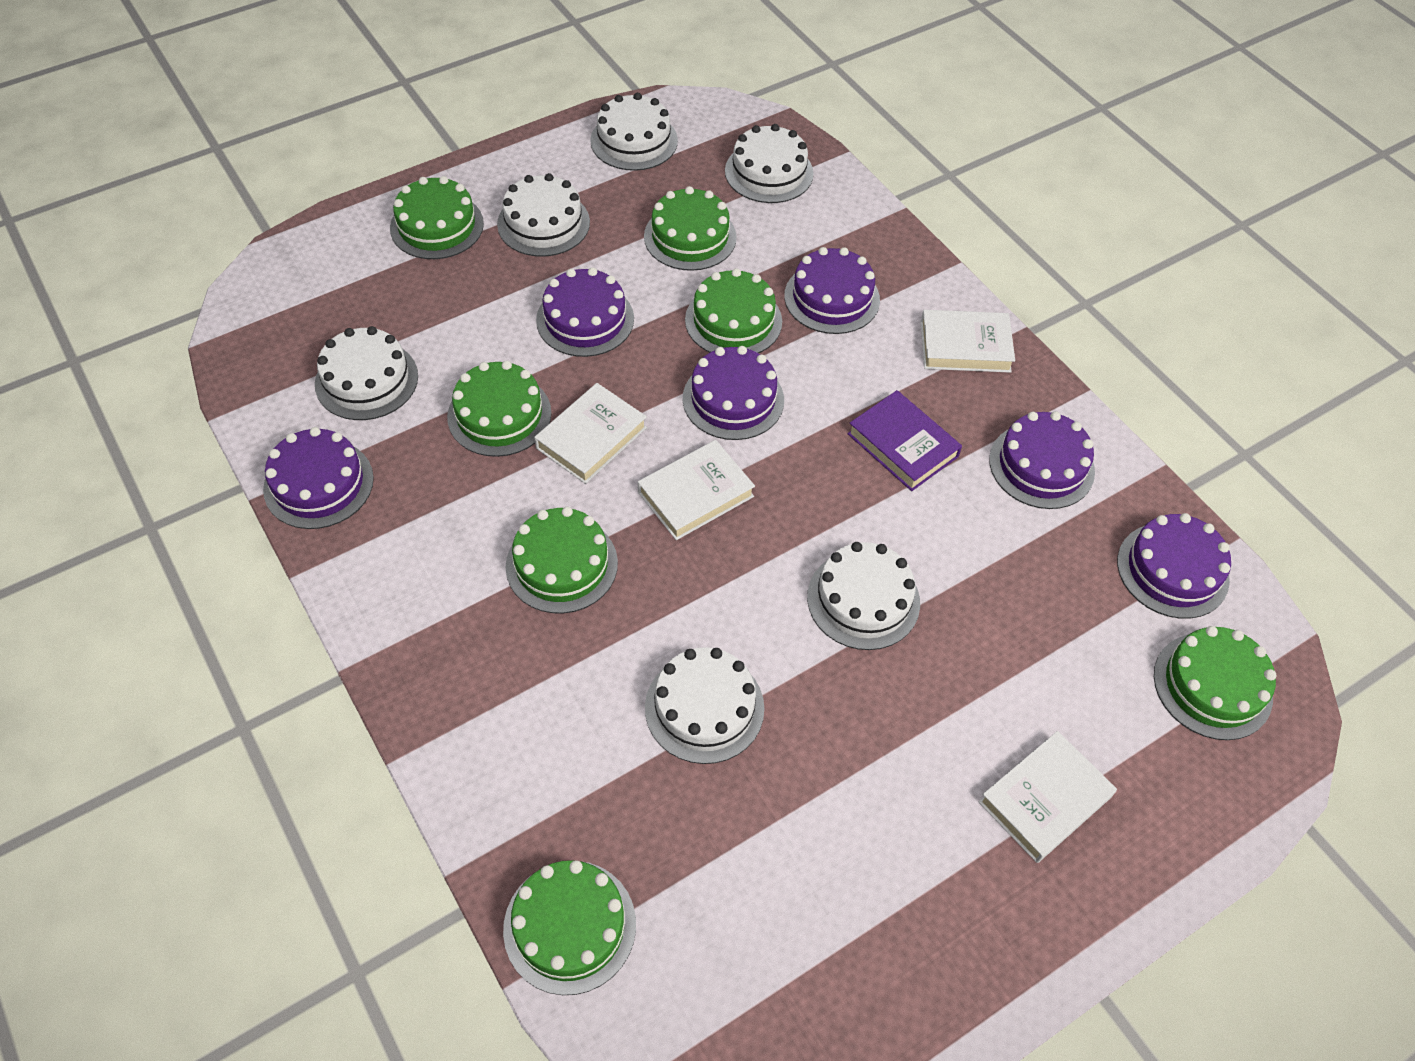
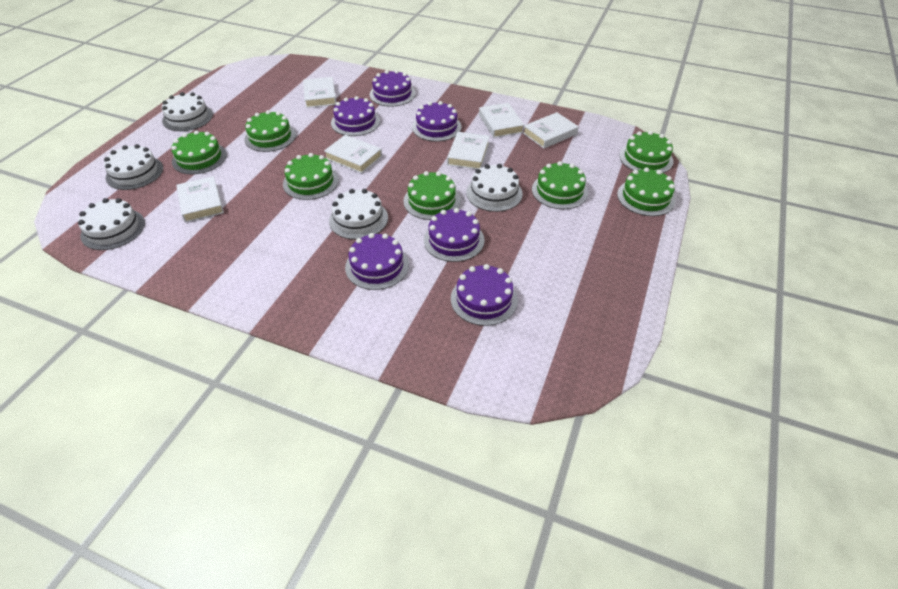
purple book: 1 -> 0
white book: 4 -> 6
white cake: 6 -> 5

